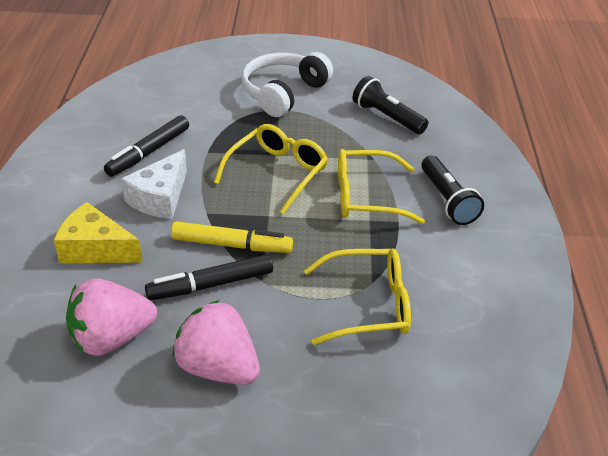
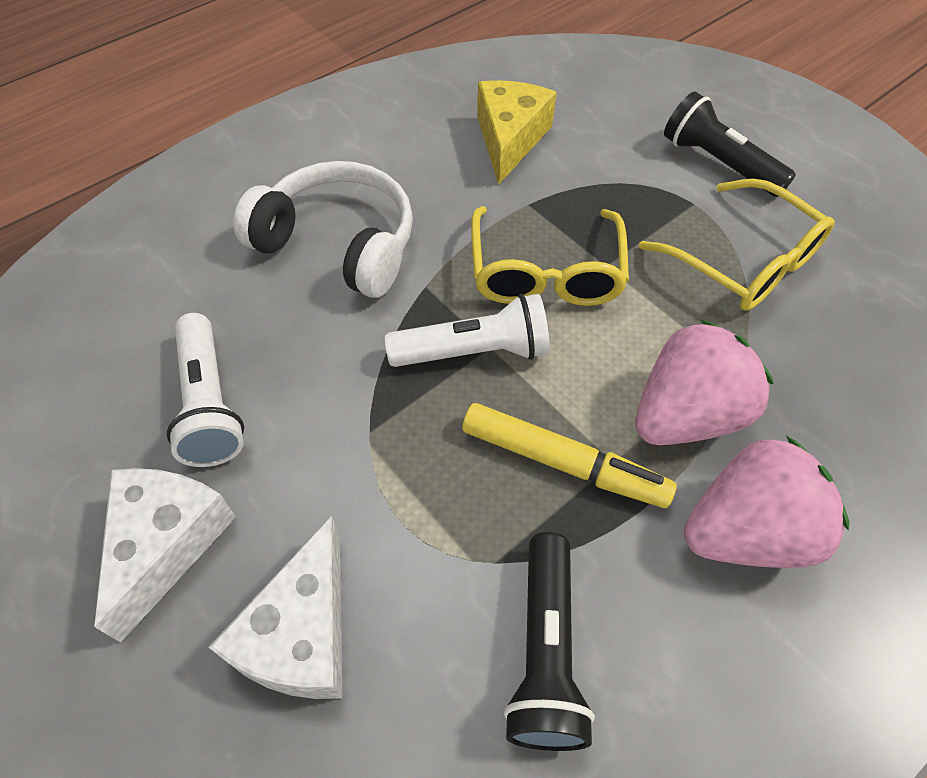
black marker: 2 -> 0
white cheese: 1 -> 2
white flashlight: 0 -> 2
yellow glasses: 3 -> 2

